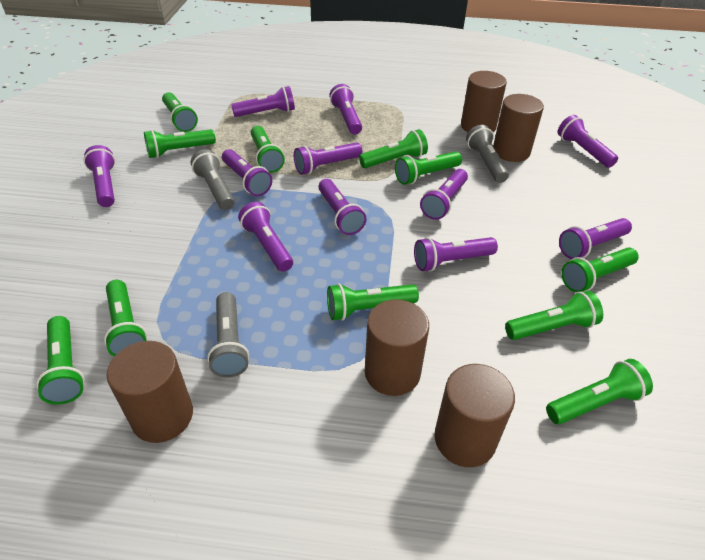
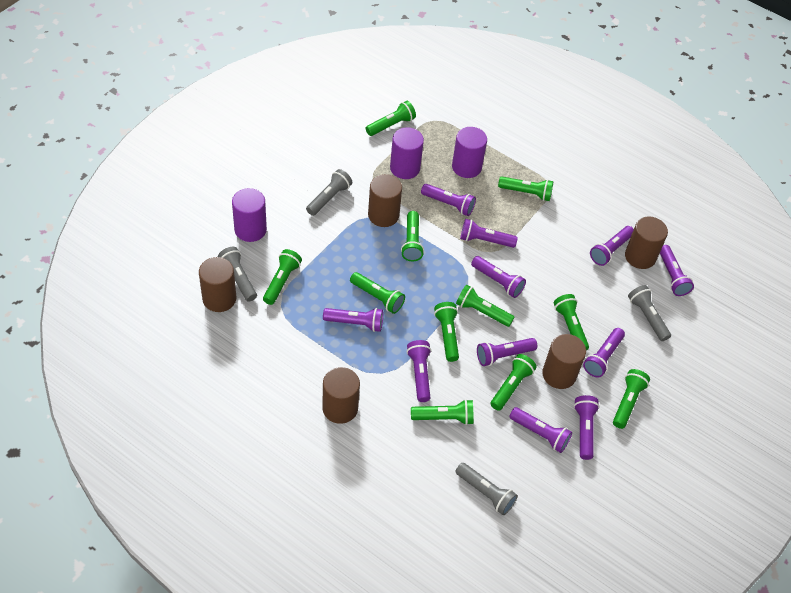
grey flashlight: 3 -> 4
purple cylinder: 0 -> 3

